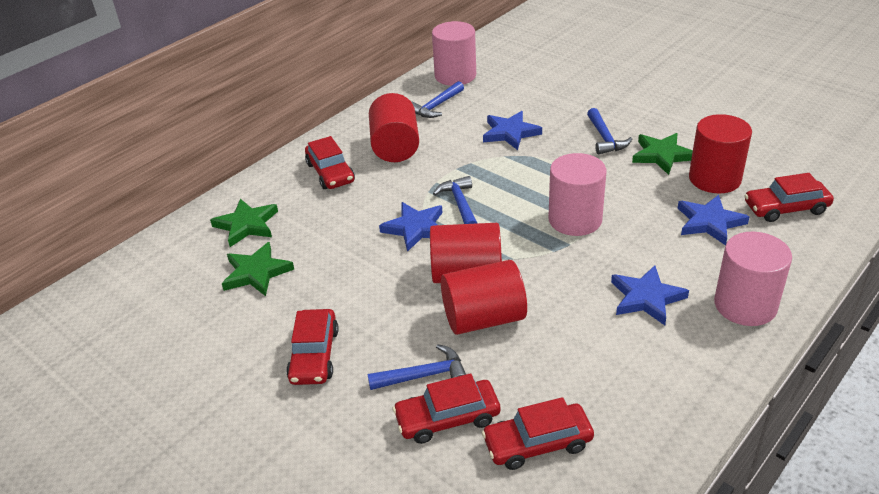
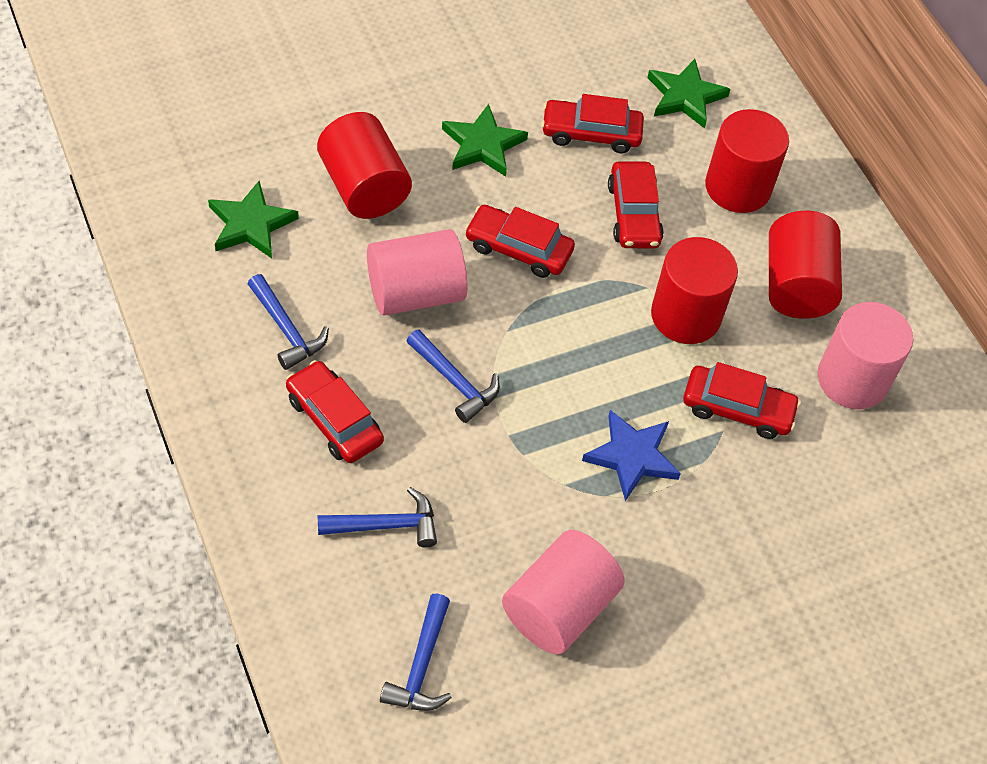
blue star: 4 -> 1

